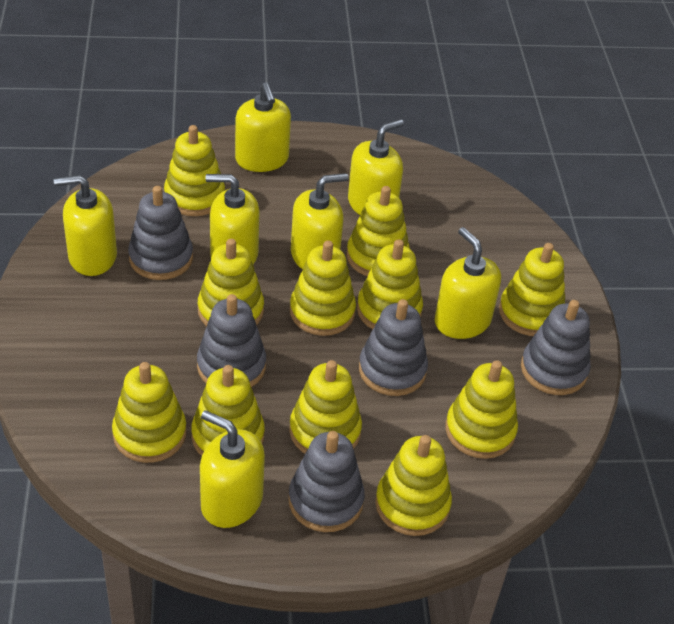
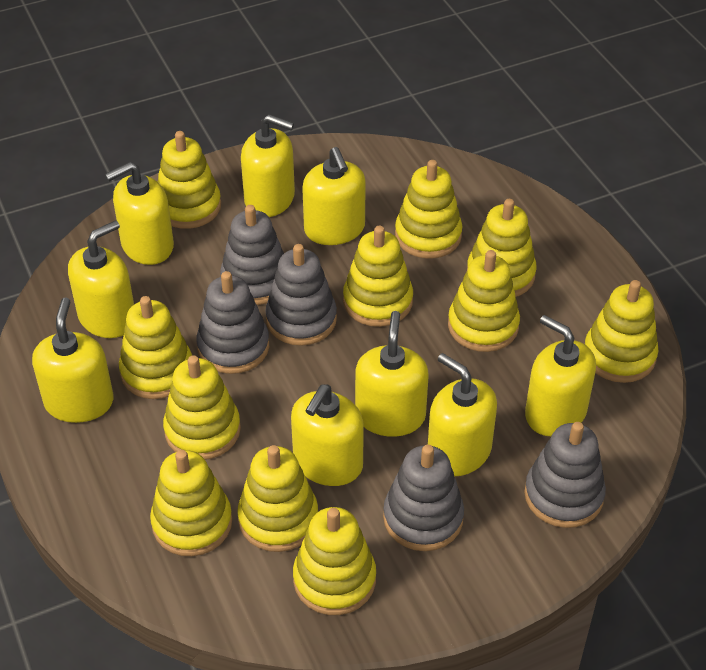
yellow soap dispenser: 7 -> 9

